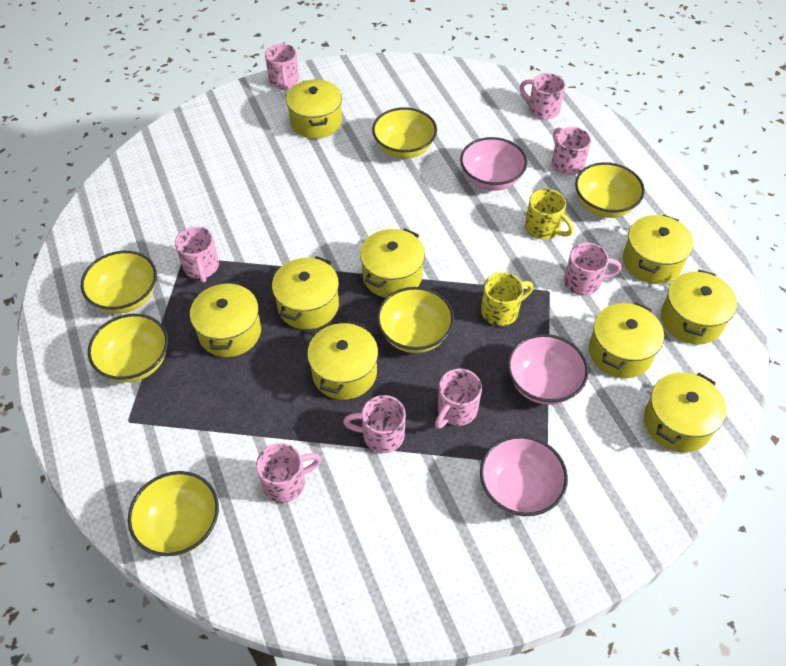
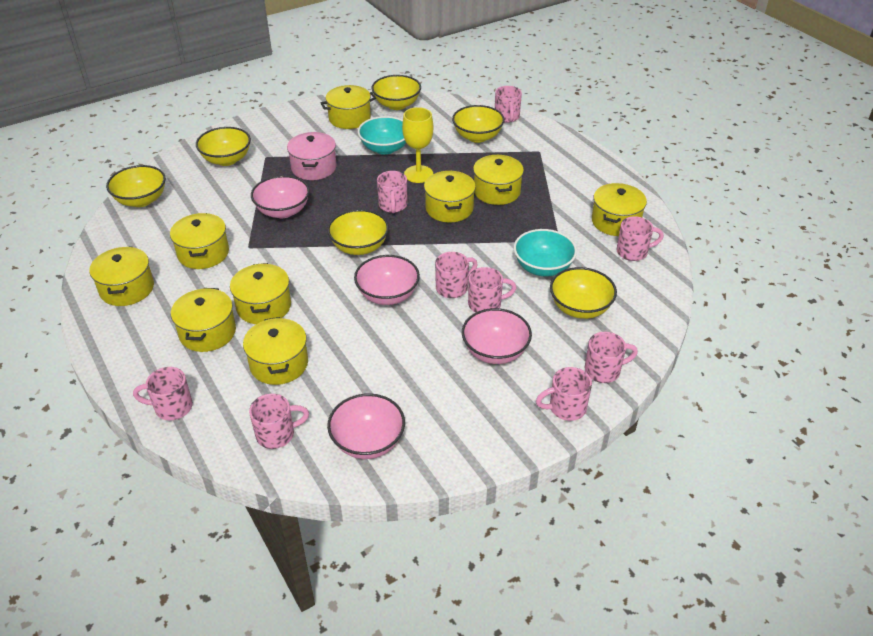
pink bowl: 3 -> 4
pink mug: 8 -> 9
pink pot: 0 -> 1
turquoise bowl: 0 -> 2
yellow goblet: 0 -> 1
yellow mug: 2 -> 0

